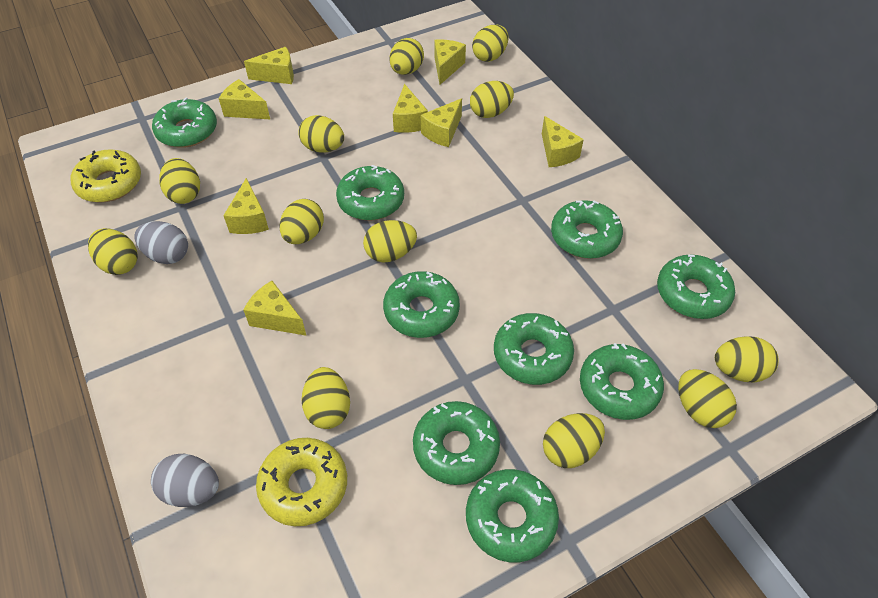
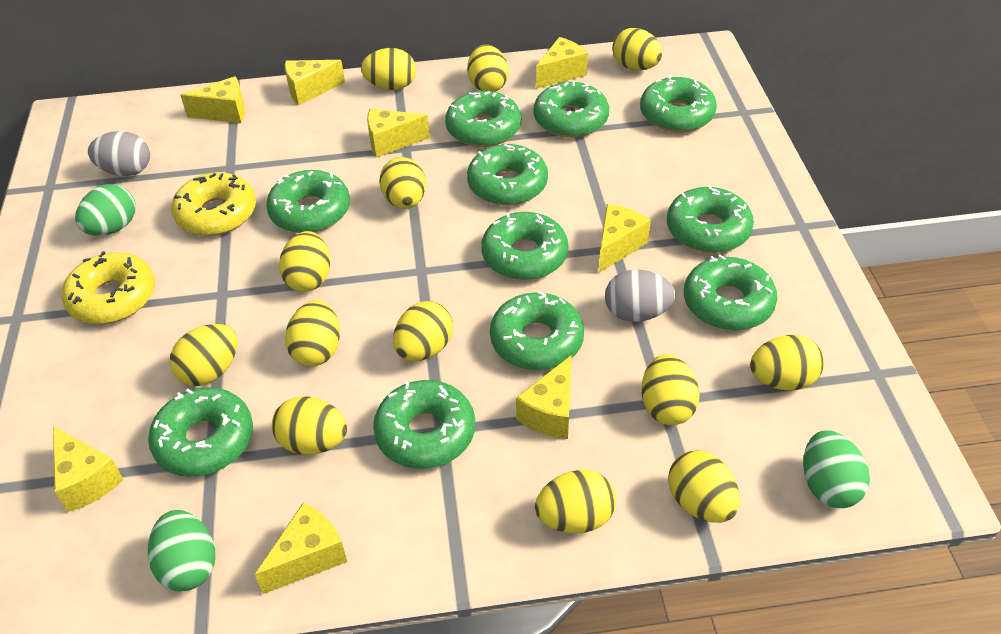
green donut: 9 -> 11
green egg: 0 -> 3
yellow egg: 12 -> 13

